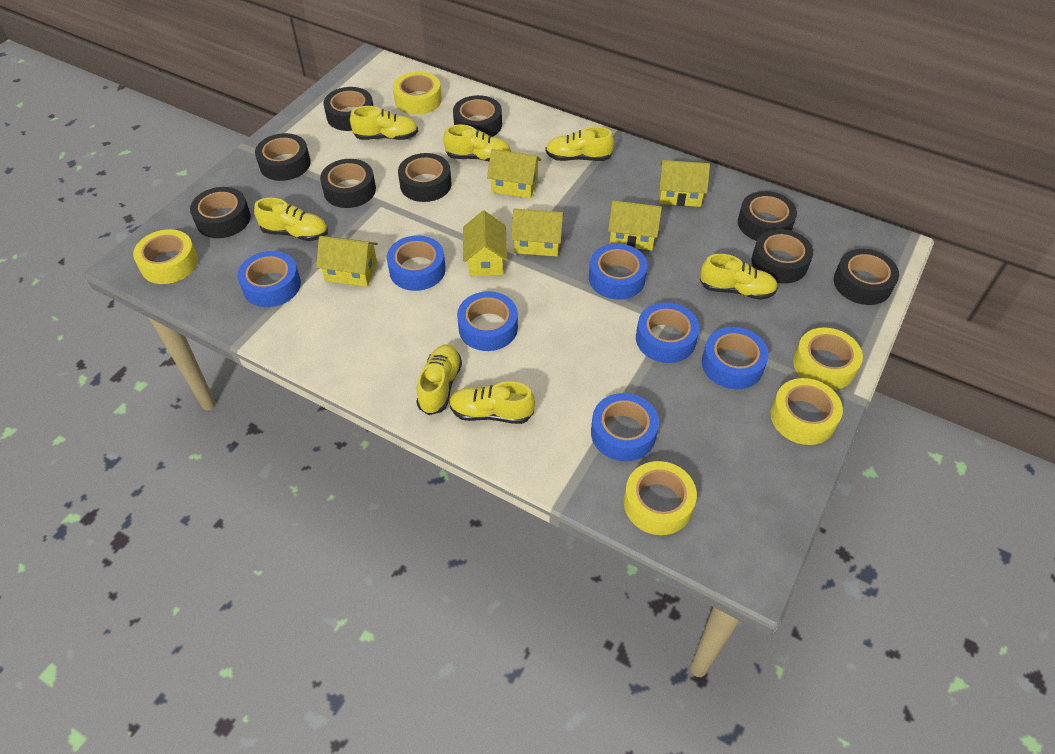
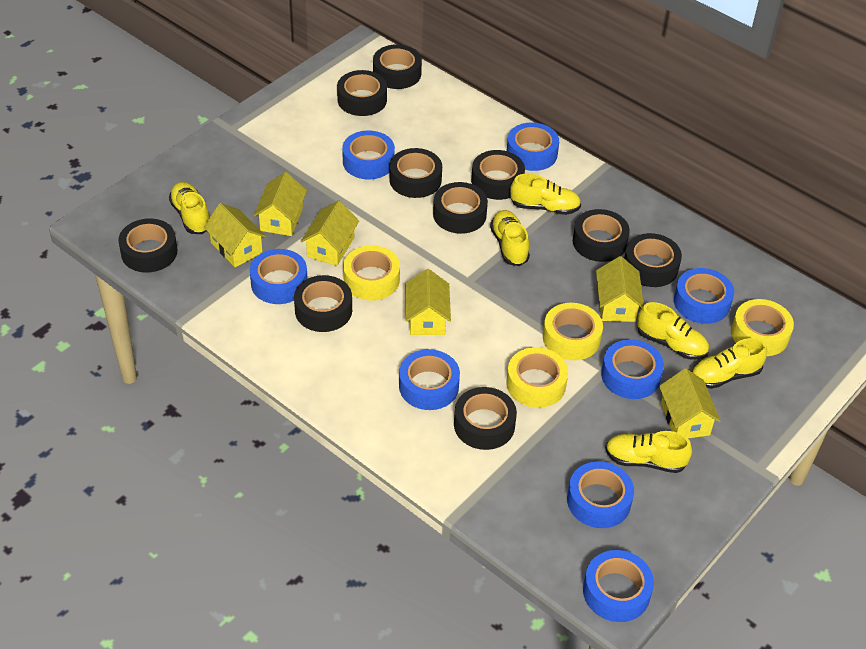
black tape: 9 -> 10
blue tape: 7 -> 8
yellow shoe: 7 -> 6
yellow tape: 5 -> 4

